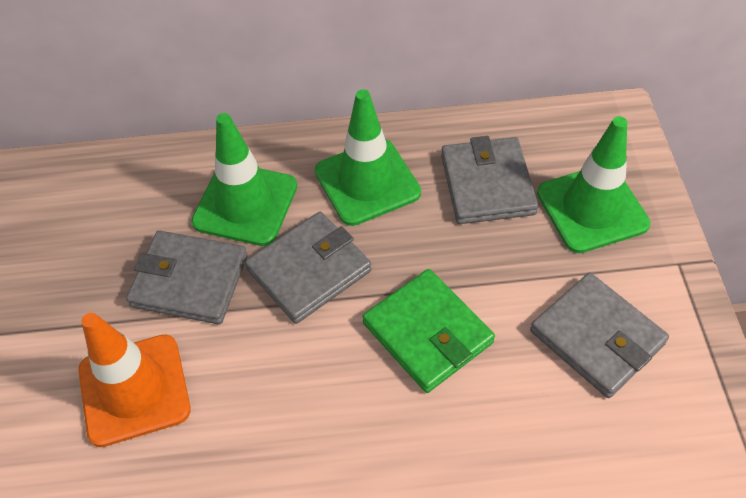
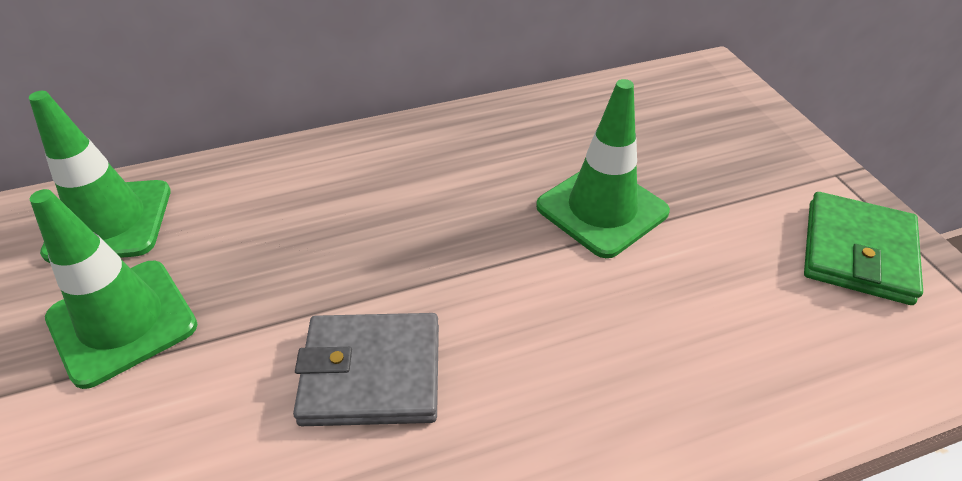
grey wallet: 4 -> 1
orange traffic cone: 1 -> 0

